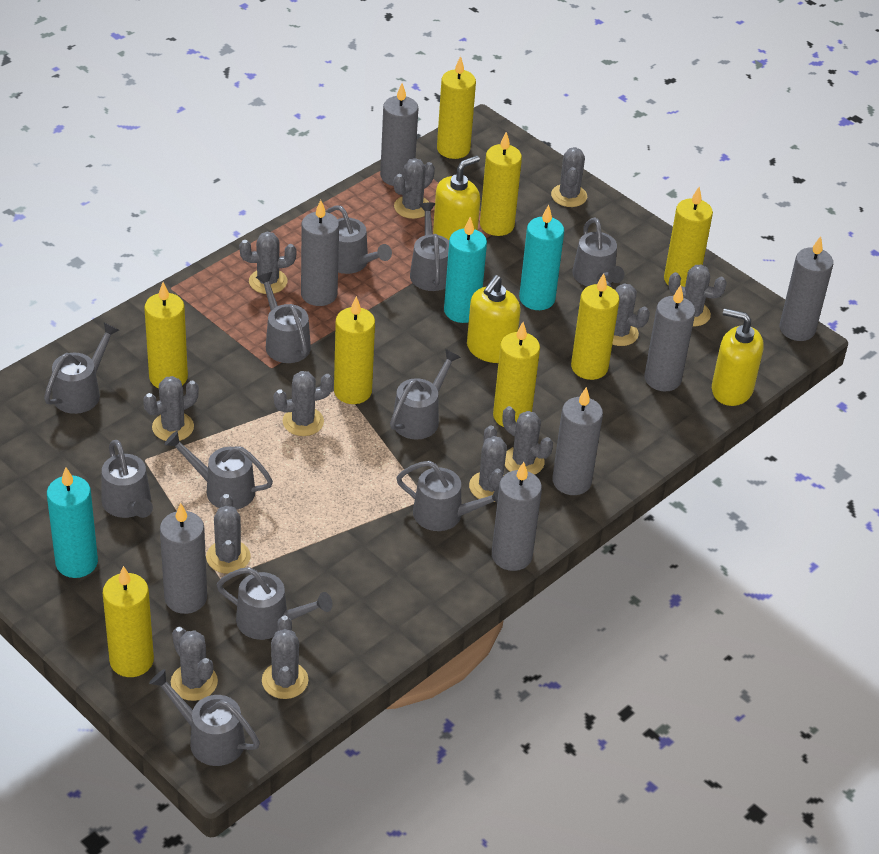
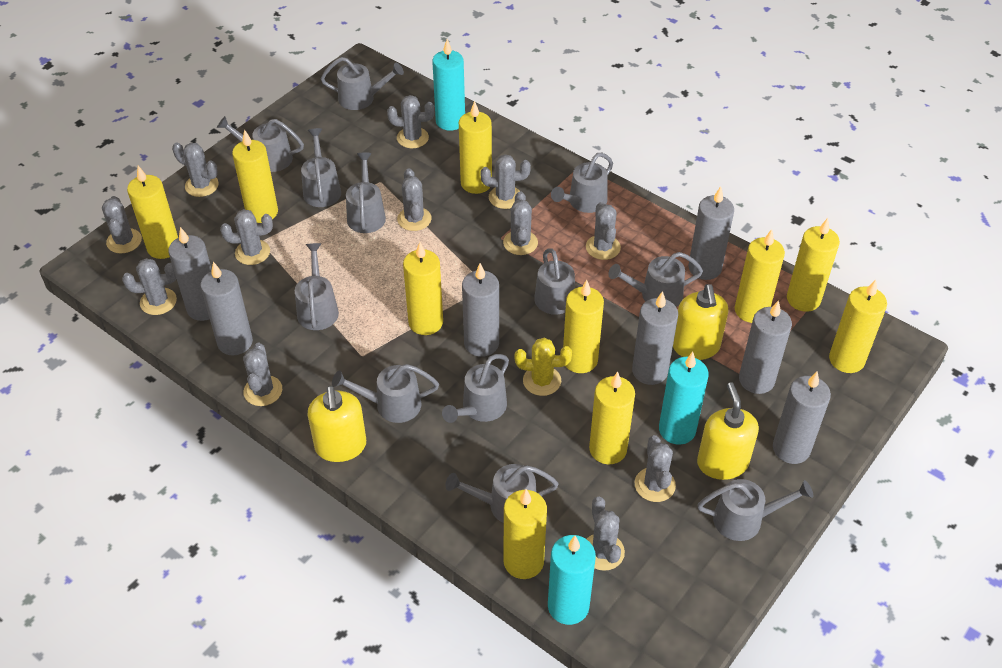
grey watering can: 11 -> 12
yellow cactus: 0 -> 1
yellow candle: 8 -> 10

